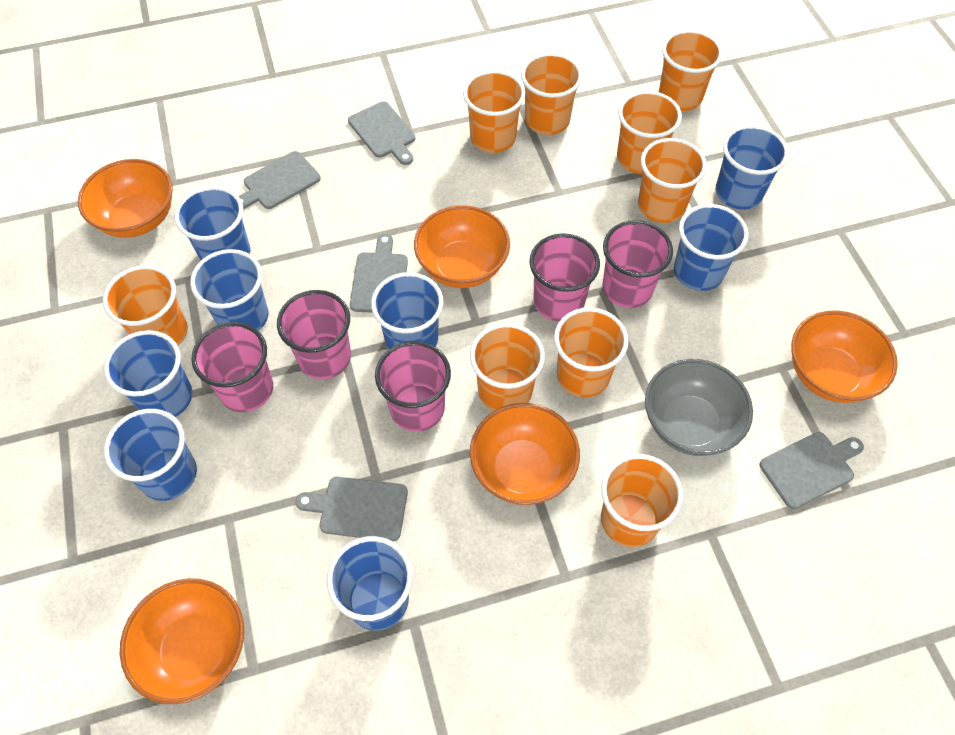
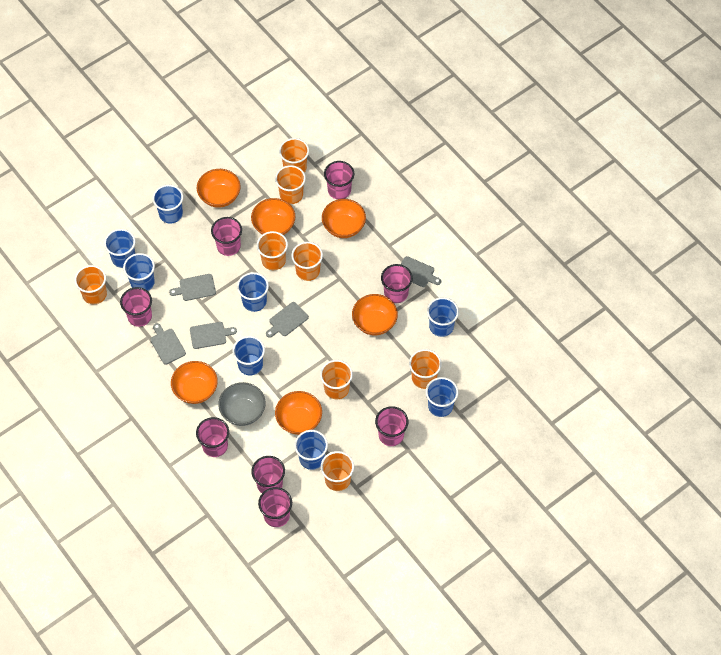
orange bowl: 5 -> 6
orange cup: 9 -> 8
pink cup: 5 -> 8

